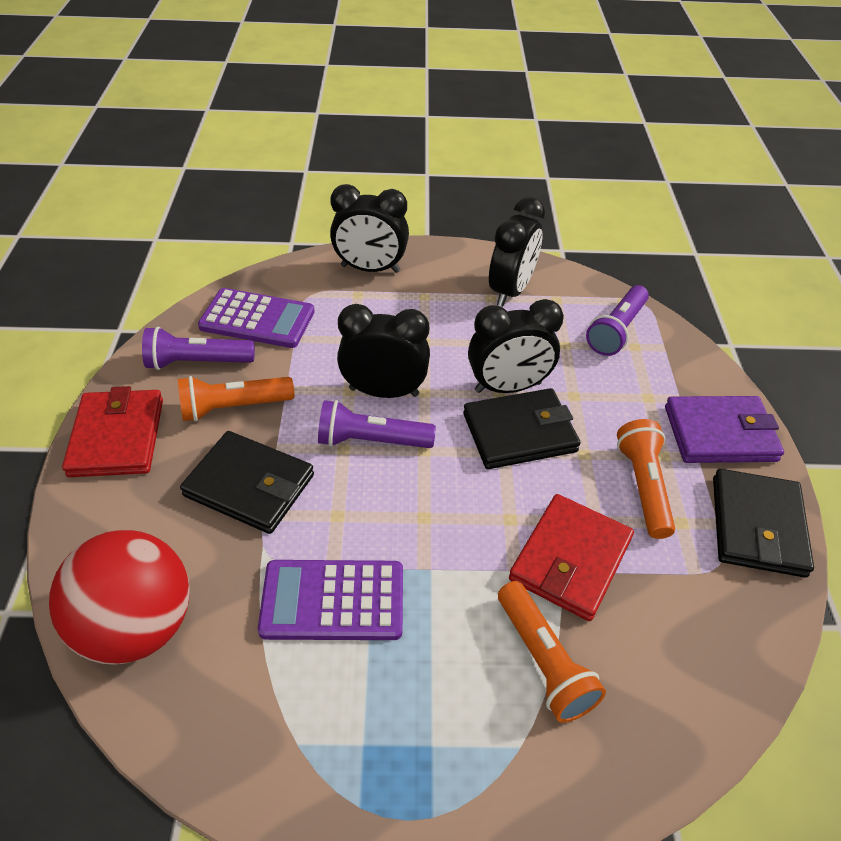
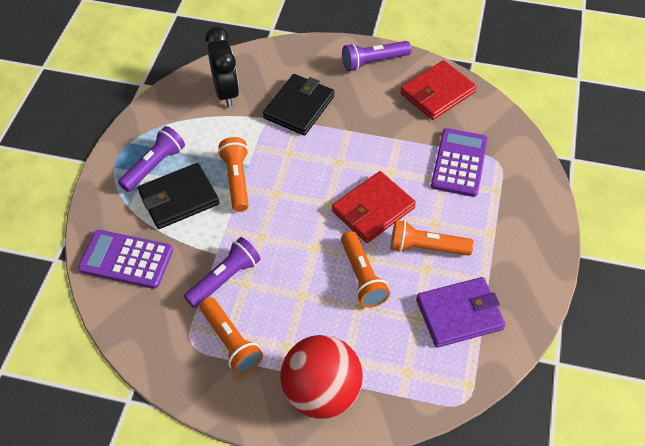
black clock: 4 -> 1
black wallet: 3 -> 2
orange flashlight: 3 -> 4

